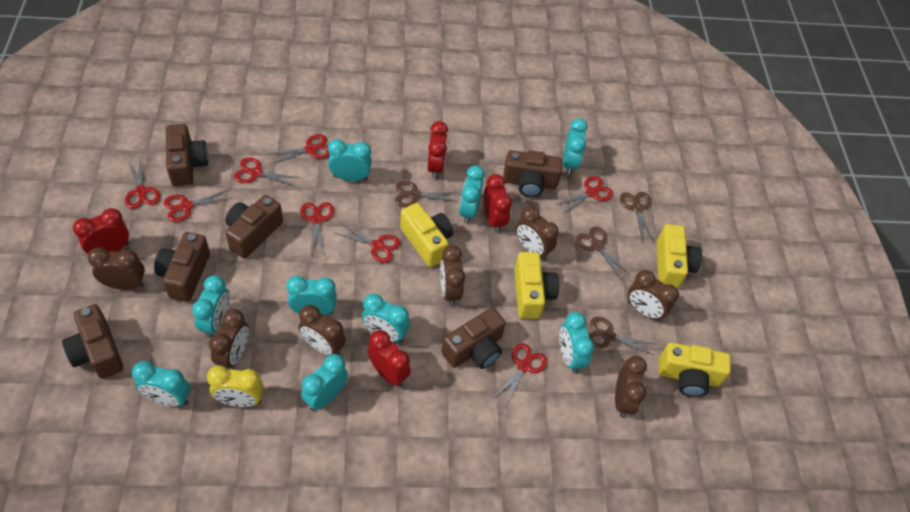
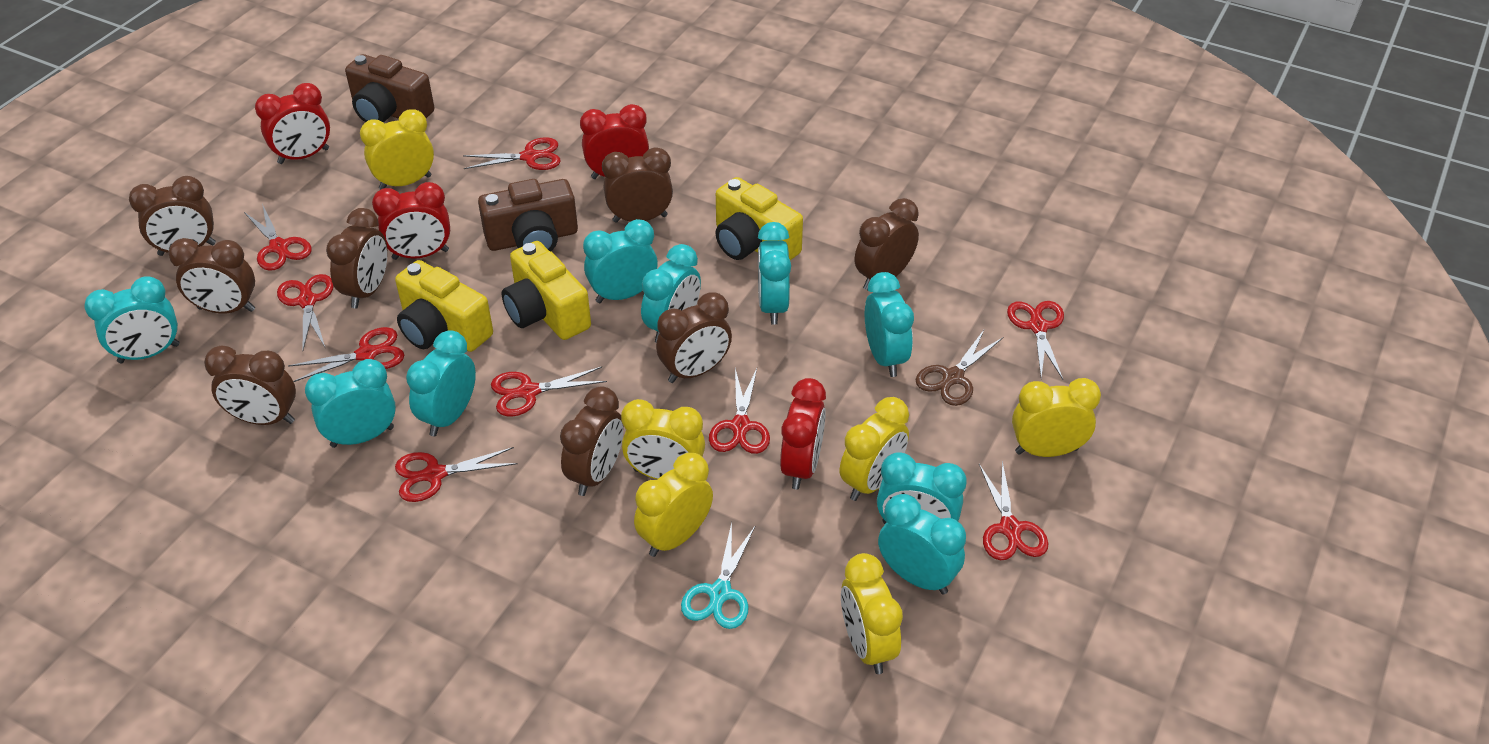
brown camera: 6 -> 2
brown clock: 7 -> 8
brown scissors: 4 -> 1
red scissors: 8 -> 9
turquoise scissors: 0 -> 1
yellow camera: 4 -> 3
yellow clock: 1 -> 6

